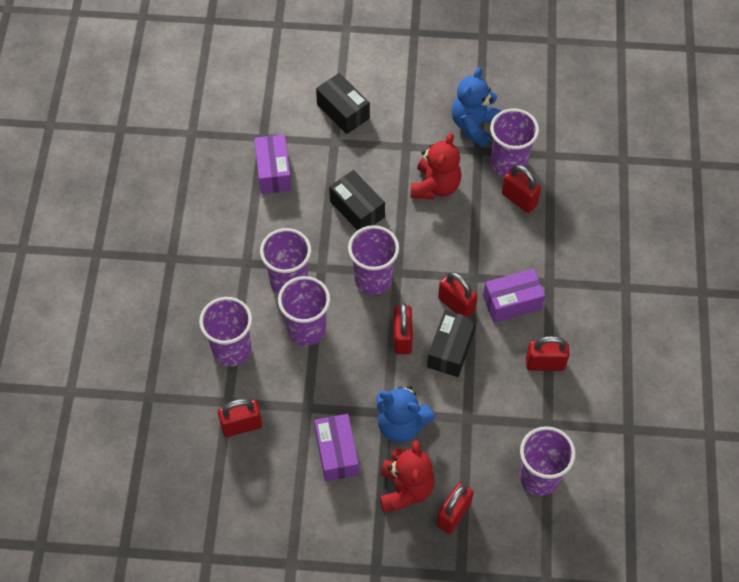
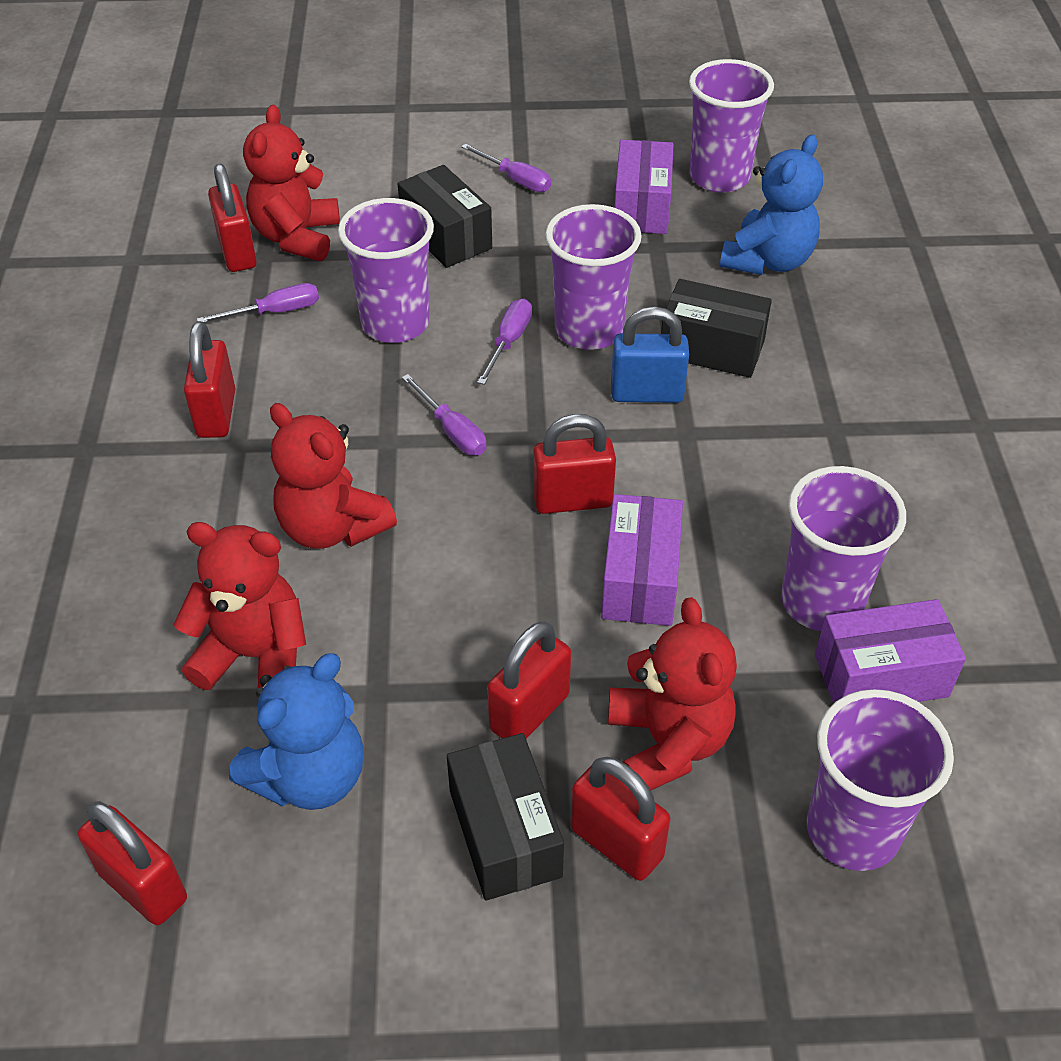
blue padlock: 0 -> 1
purple cup: 6 -> 5
purple screwdriver: 0 -> 4
red teddy bear: 2 -> 4

